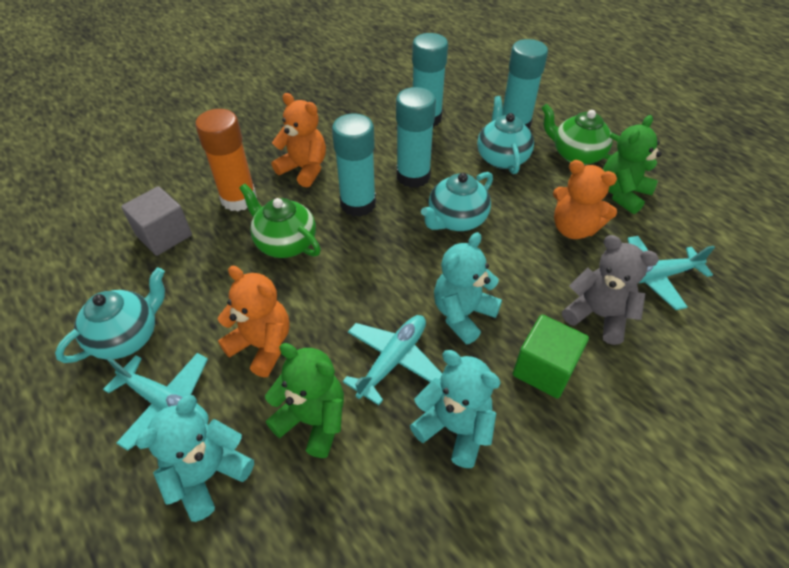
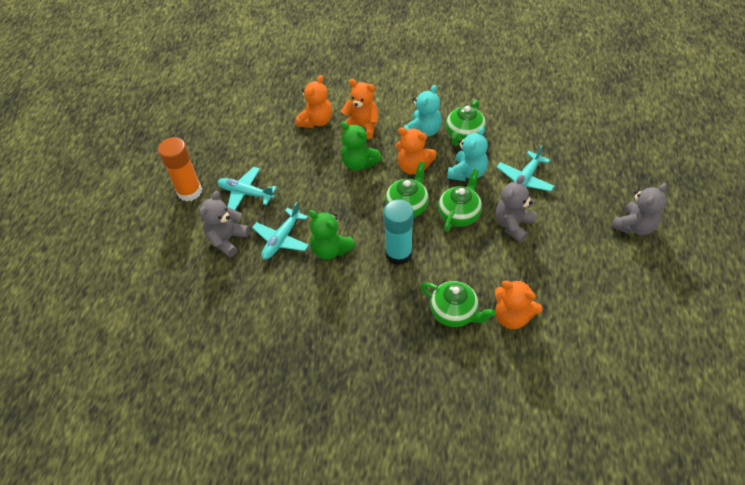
green cube: 1 -> 0
green teapot: 2 -> 4
grey cube: 1 -> 0
grey teddy bear: 1 -> 3
orange teddy bear: 3 -> 4
turquoise glue stick: 4 -> 1
turquoise teapot: 3 -> 0
turquoise teddy bear: 3 -> 2

